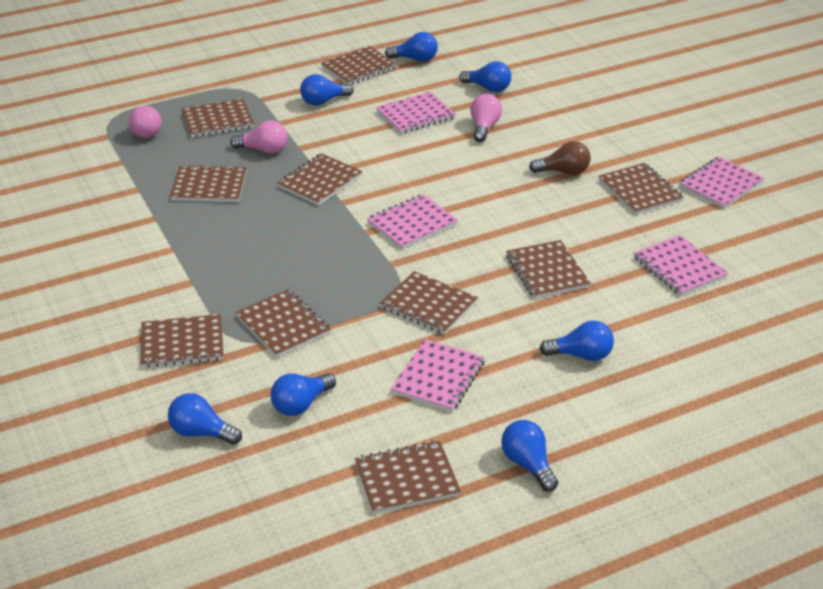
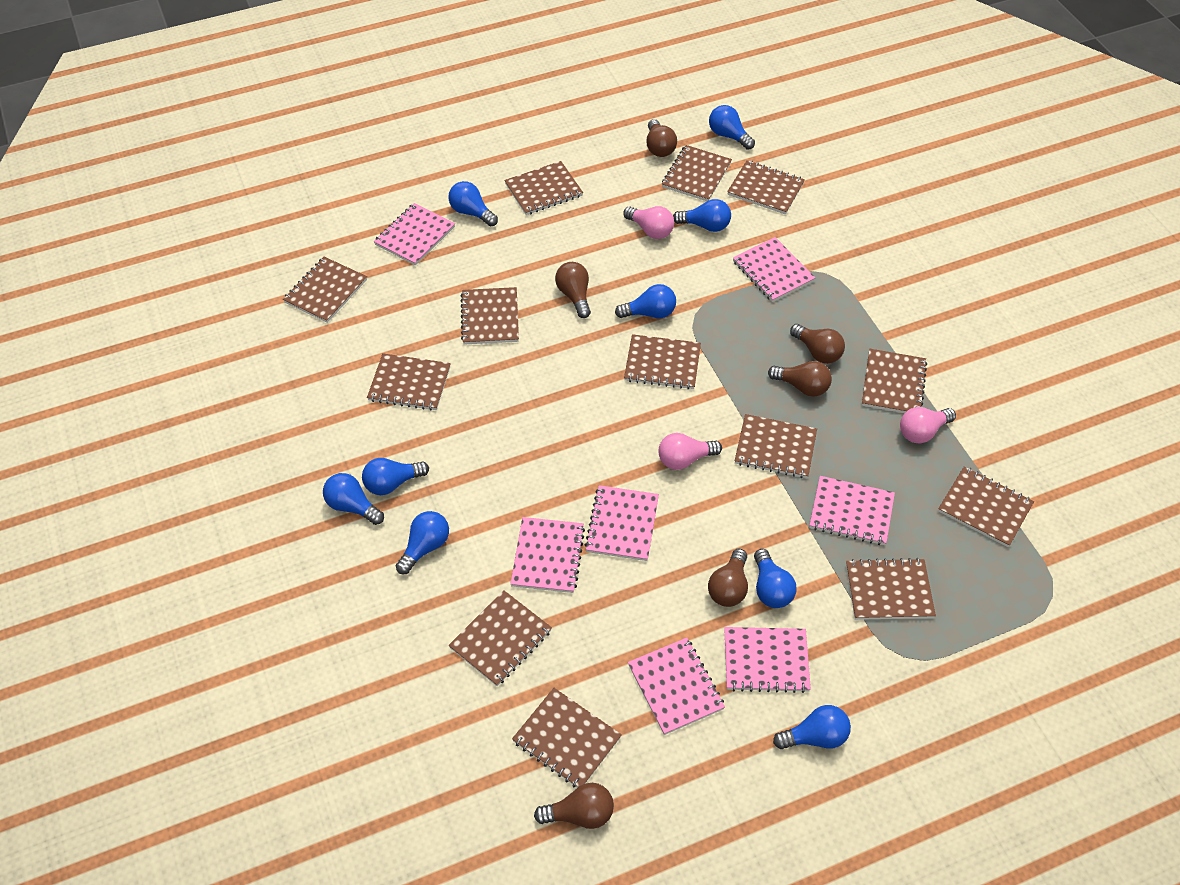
blue light bulb: 7 -> 9
brown light bulb: 1 -> 6
brown notebook: 10 -> 13
pink notebook: 5 -> 7

